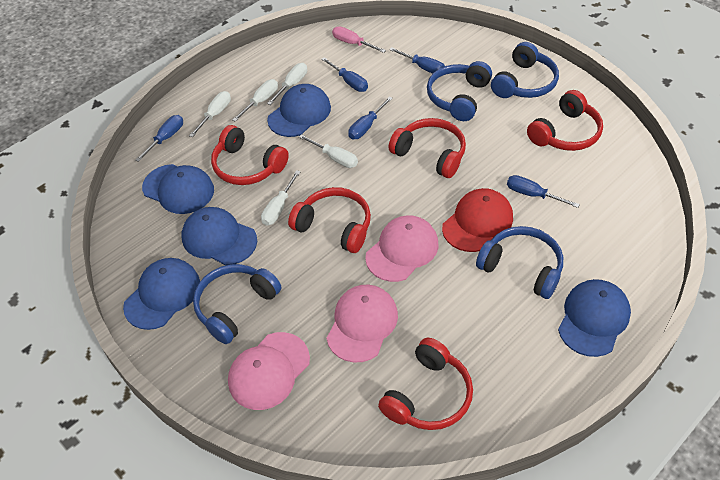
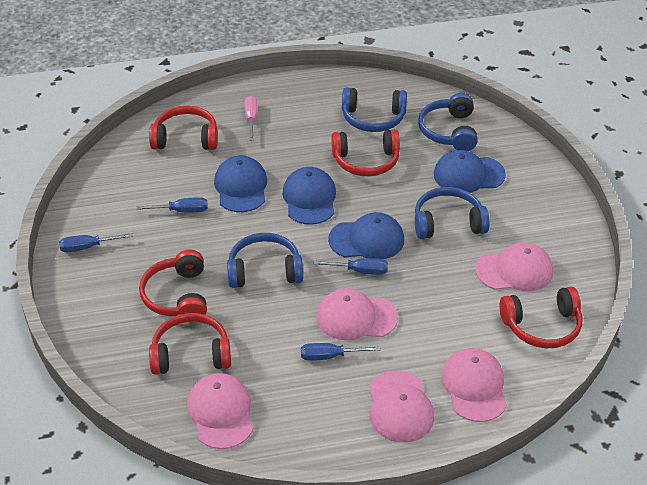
blue cap: 5 -> 4
blue screwdriver: 5 -> 4
pink cap: 3 -> 5
red cap: 1 -> 0
white screwdriver: 5 -> 0

